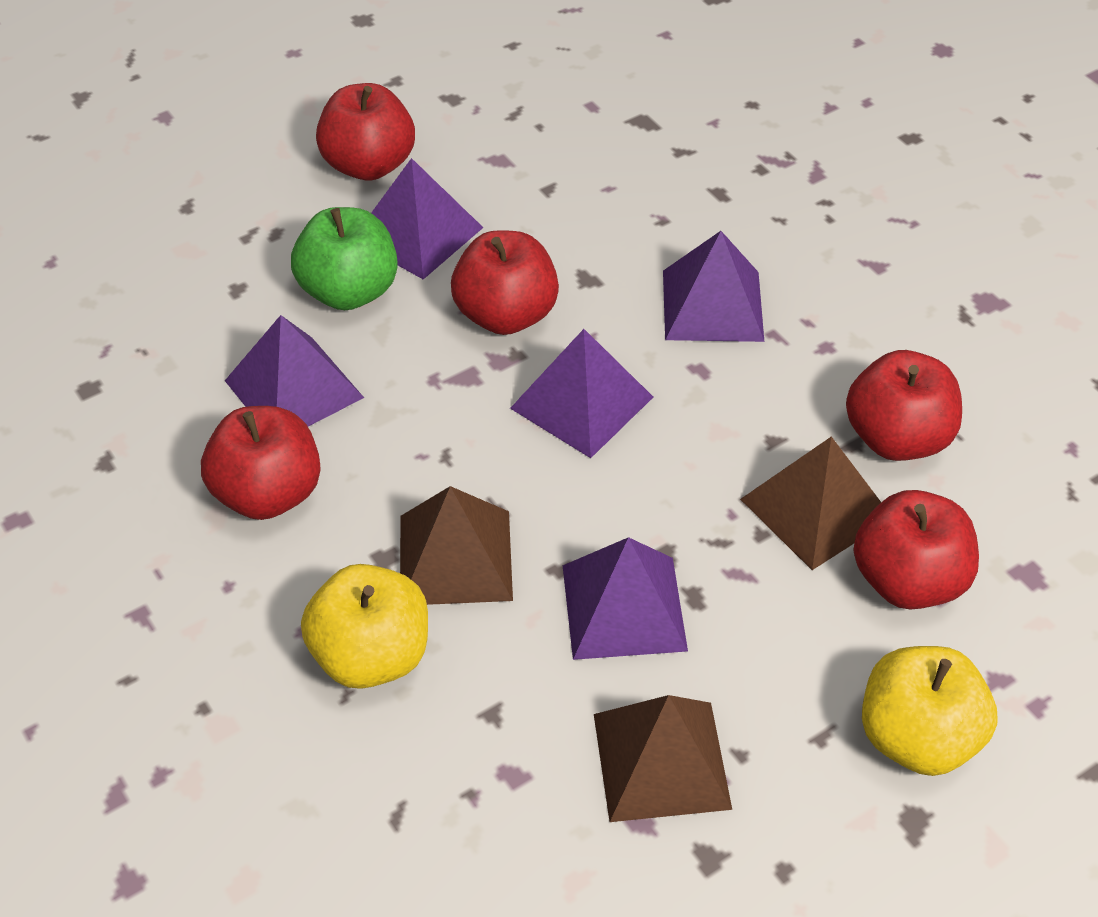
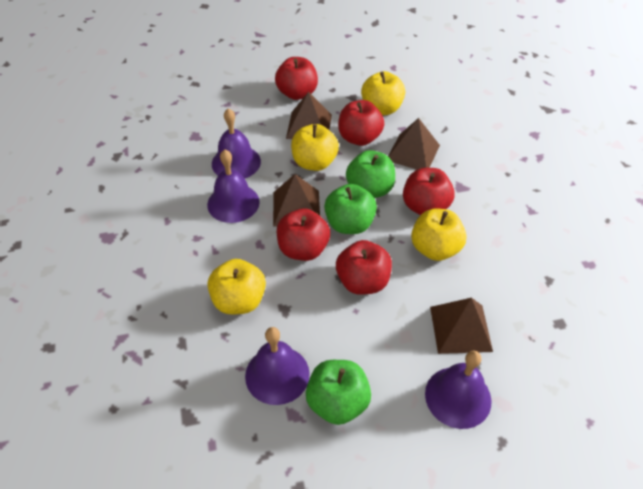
brown pyramid: 3 -> 4
green apple: 1 -> 3
purple bell: 0 -> 4
purple pyramid: 5 -> 0
yellow apple: 2 -> 4

